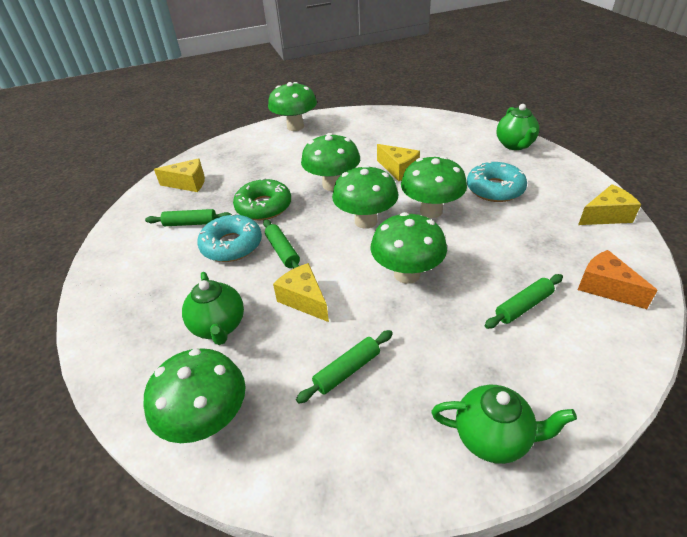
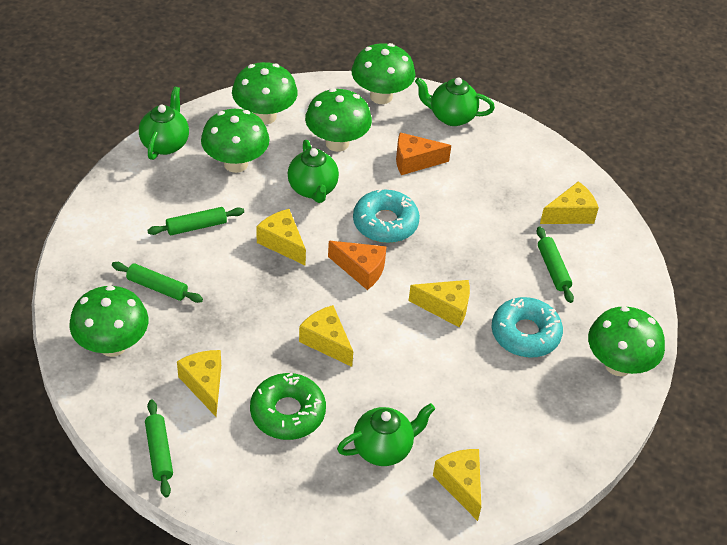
green teapot: 3 -> 4
orange cheese: 1 -> 2
yellow cheese: 4 -> 6

